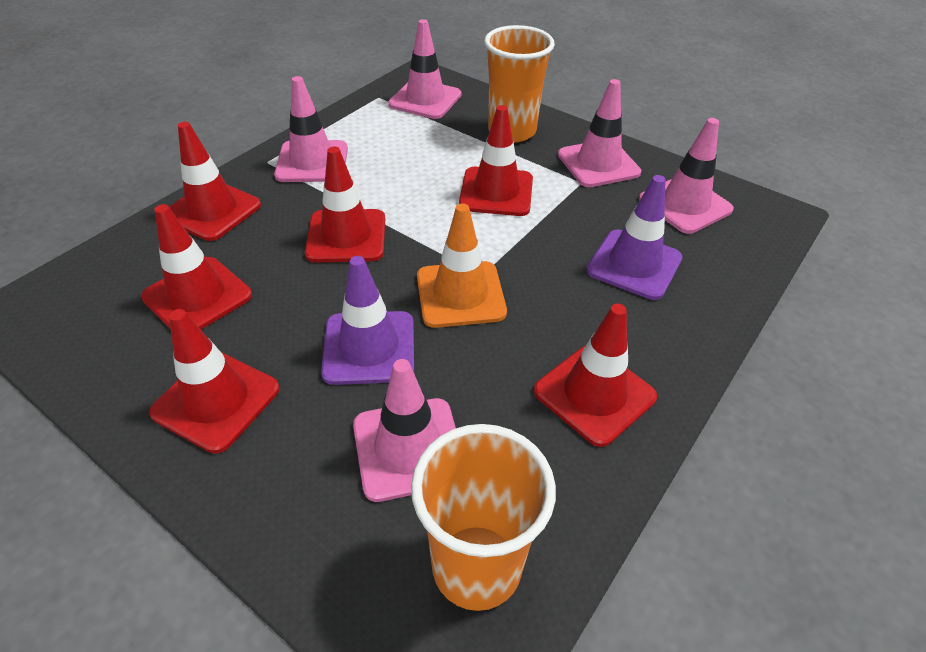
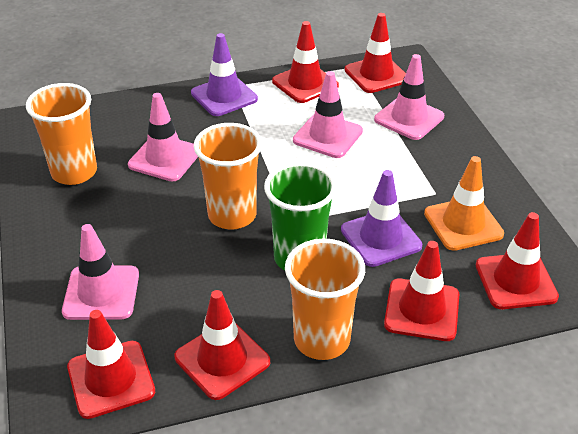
green cup: 0 -> 1
orange cup: 2 -> 3
pink traffic cone: 5 -> 4

